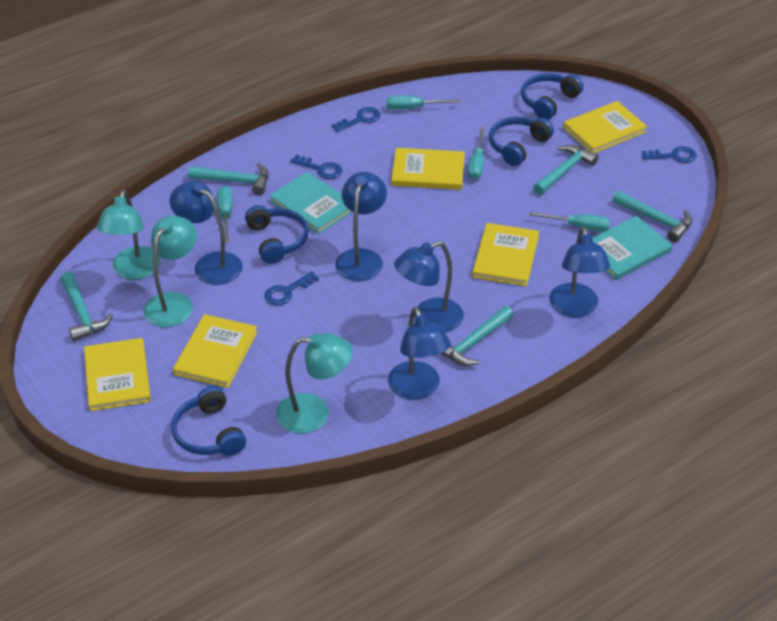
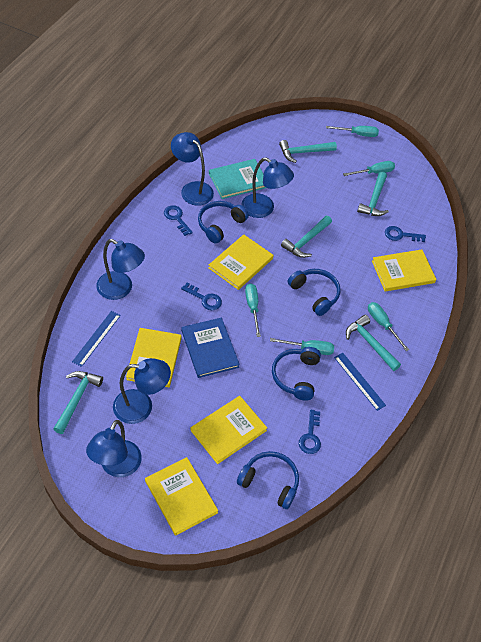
blue book: 0 -> 1
blue ruler: 0 -> 2
turquoise book: 2 -> 1
turquoise lamp: 3 -> 0
turquoise screwdriver: 4 -> 5

